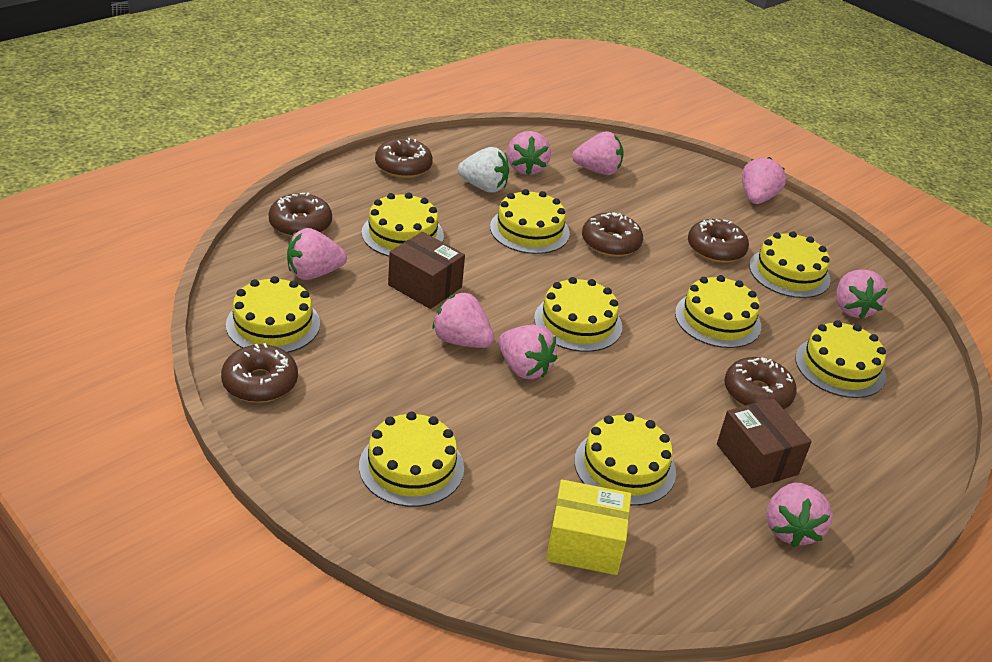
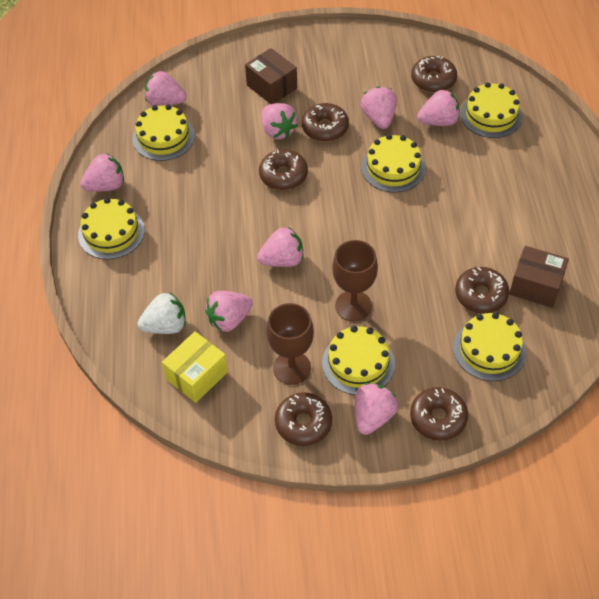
brown goblet: 0 -> 2
yellow cake: 9 -> 6

